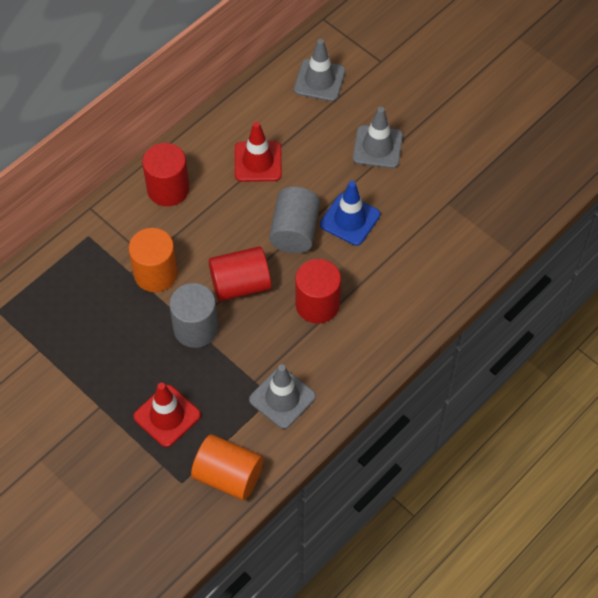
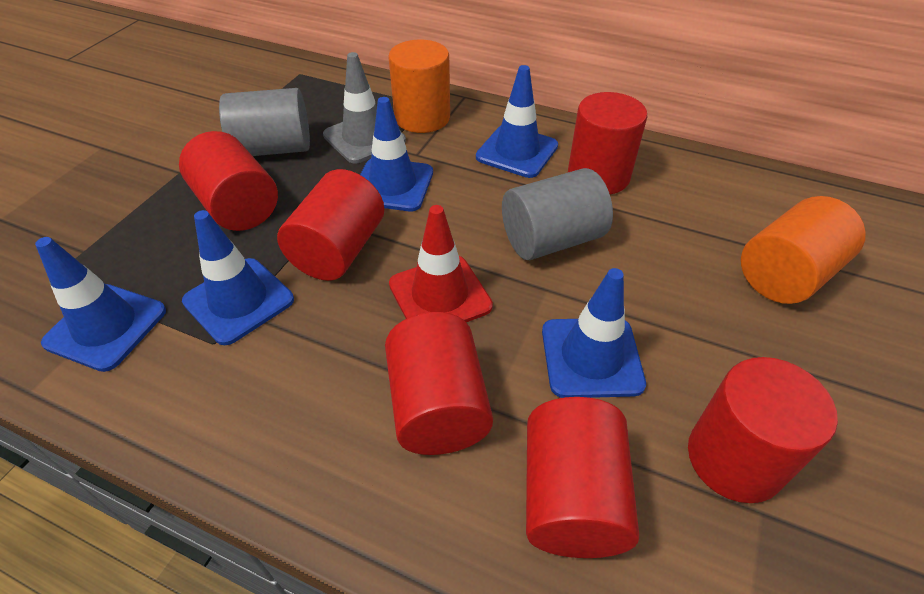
blue traffic cone: 1 -> 5
grey traffic cone: 3 -> 1
red cylinder: 3 -> 6
red traffic cone: 2 -> 1

